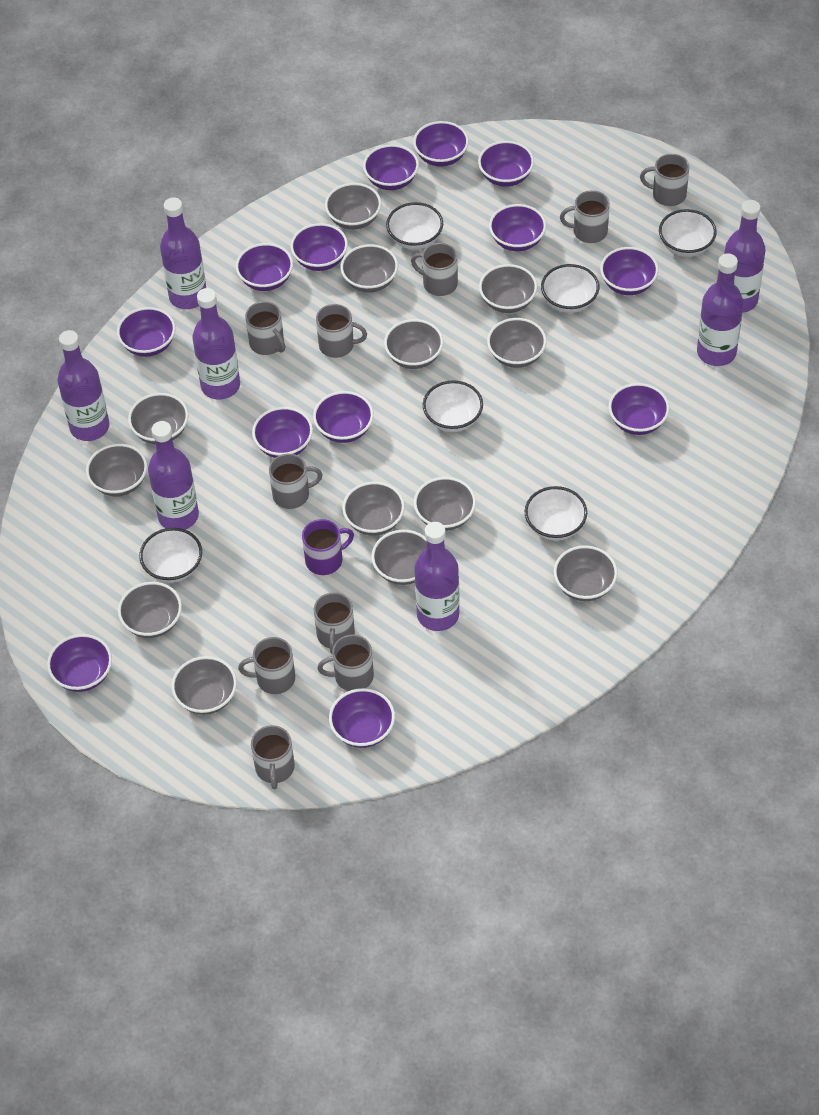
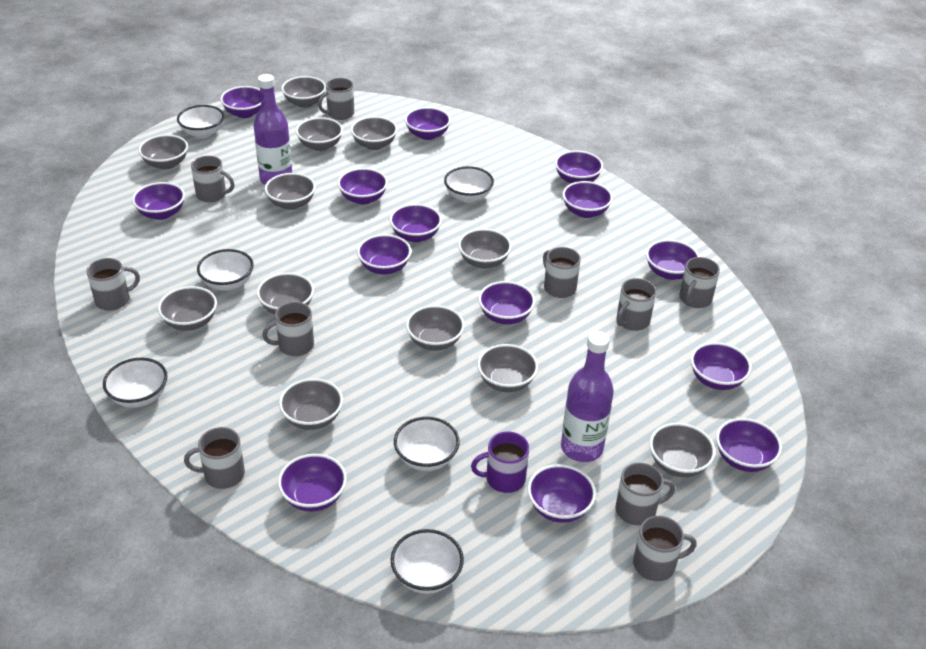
grey bowl: 13 -> 12
purple bottle: 7 -> 2
purple bowl: 13 -> 14

